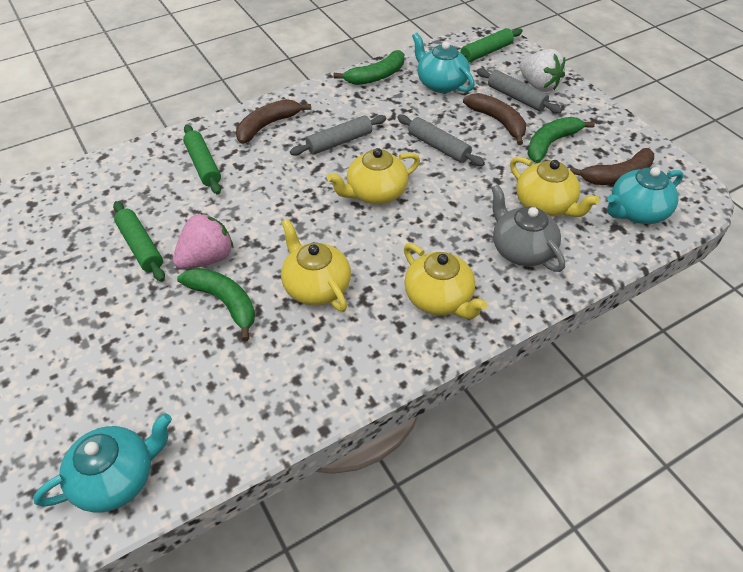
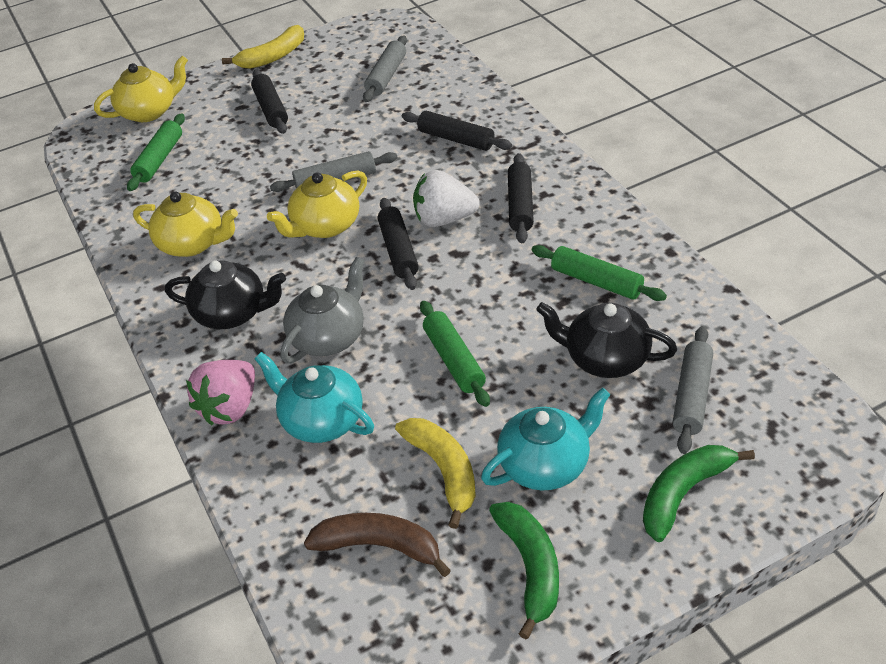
black rolling pin: 0 -> 4
black teapot: 0 -> 2
brown banana: 3 -> 1
green banana: 3 -> 2
turquoise teapot: 3 -> 2
yellow banana: 0 -> 2
yellow teapot: 4 -> 3

